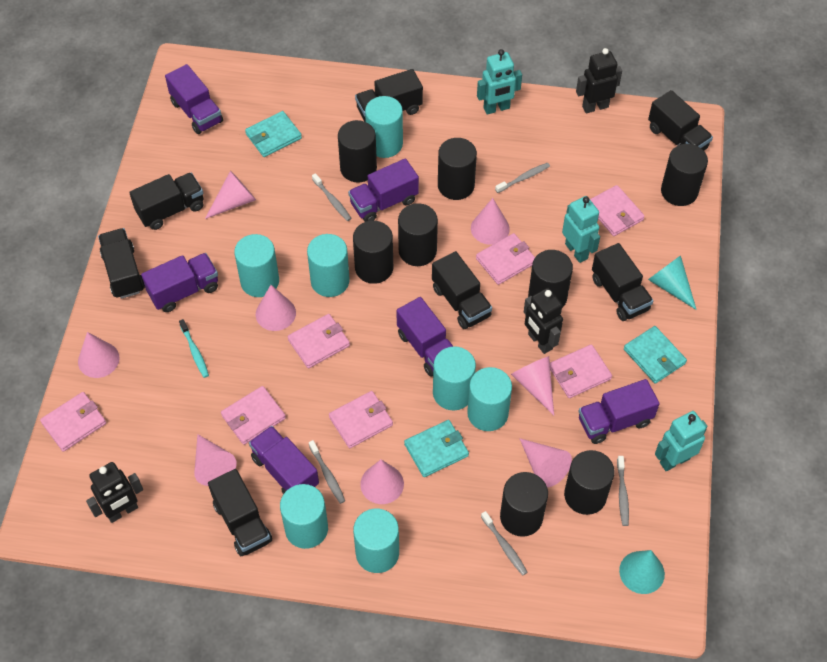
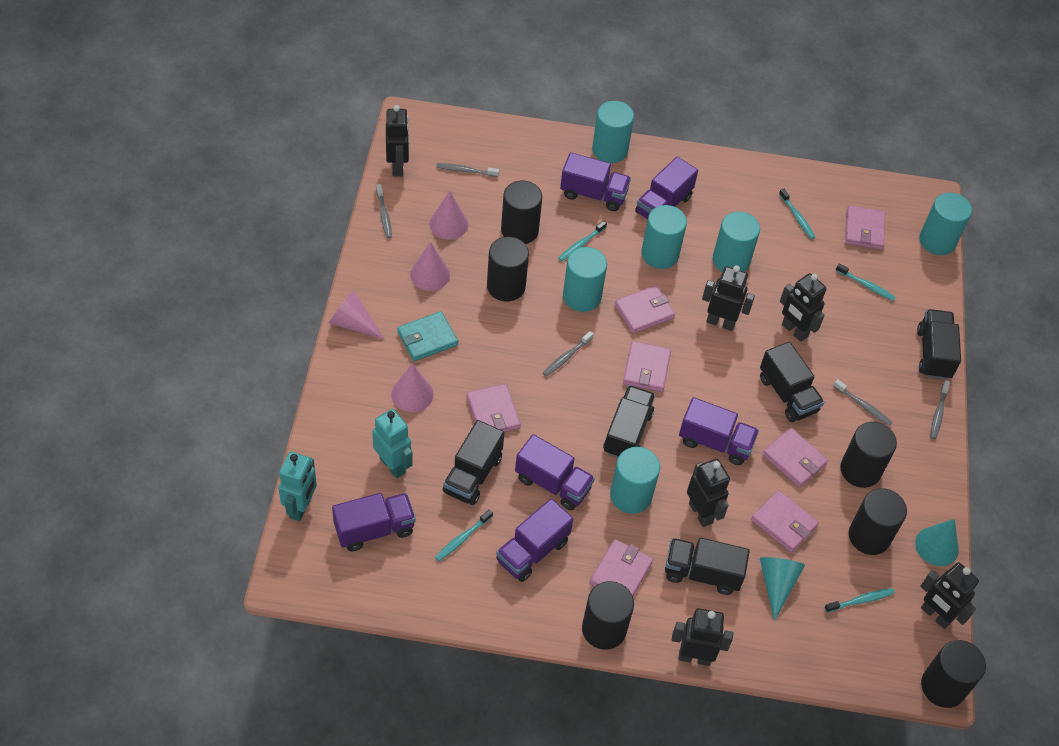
black cylinder: 8 -> 6
black robot: 3 -> 6
black truck: 7 -> 5
pink cone: 8 -> 4
turquoise cylinder: 7 -> 6
turquoise robot: 3 -> 2
turquoise toothbrush: 1 -> 5
turquoise wallet: 3 -> 1

